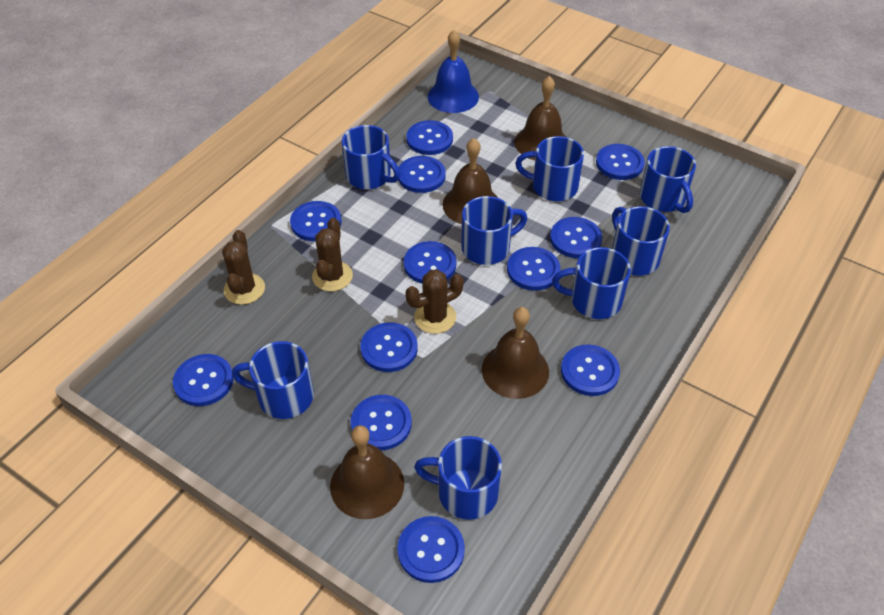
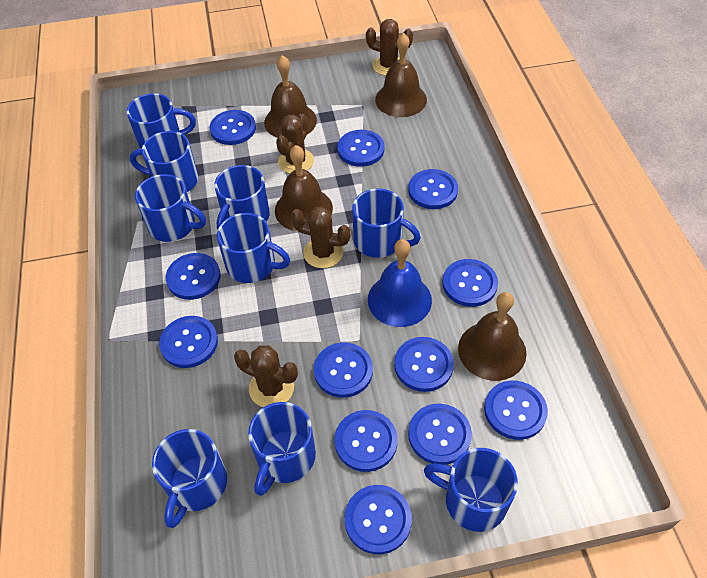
blue mug: 8 -> 9
brown cactus: 3 -> 4

